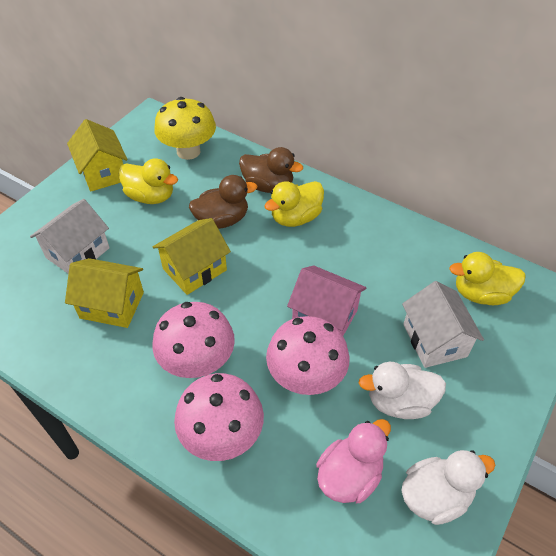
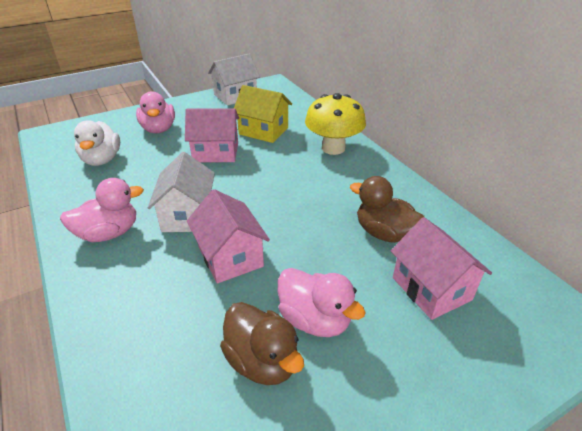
pink duck: 1 -> 3
pink house: 1 -> 3
pink mushroom: 3 -> 0
white duck: 2 -> 1
yellow duck: 3 -> 0
yellow house: 3 -> 1

